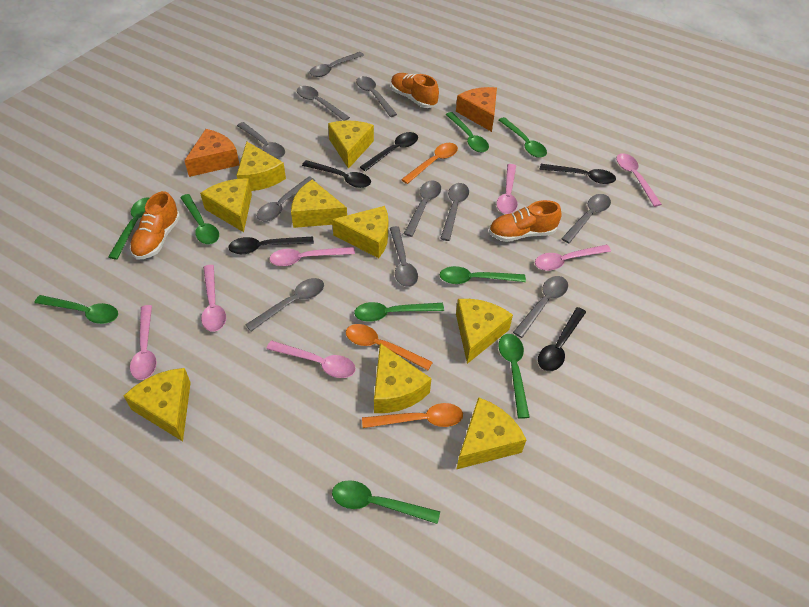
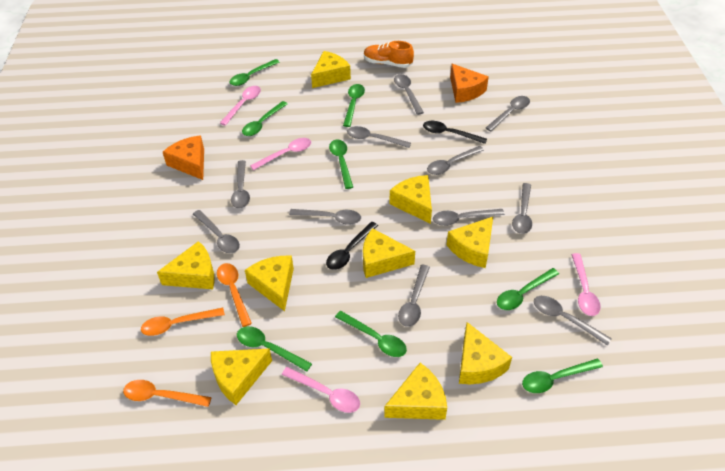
black spoon: 5 -> 2
green spoon: 9 -> 8
orange shoe: 3 -> 1
pink spoon: 7 -> 4

